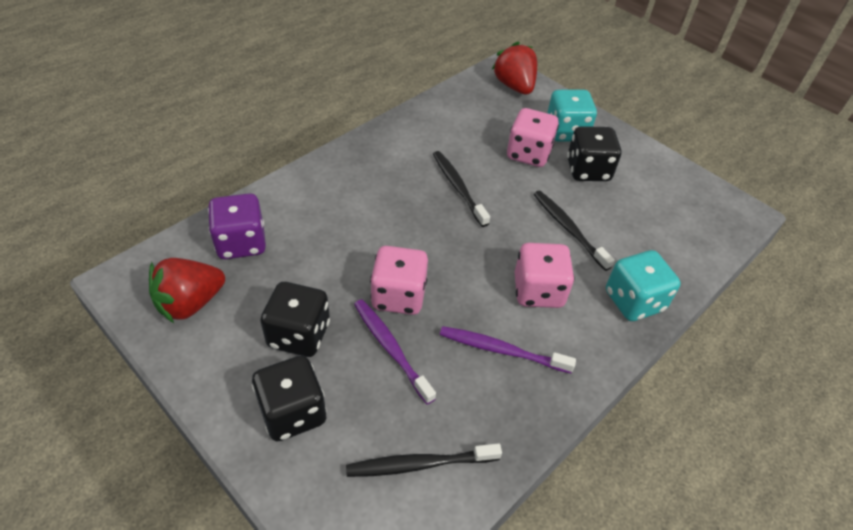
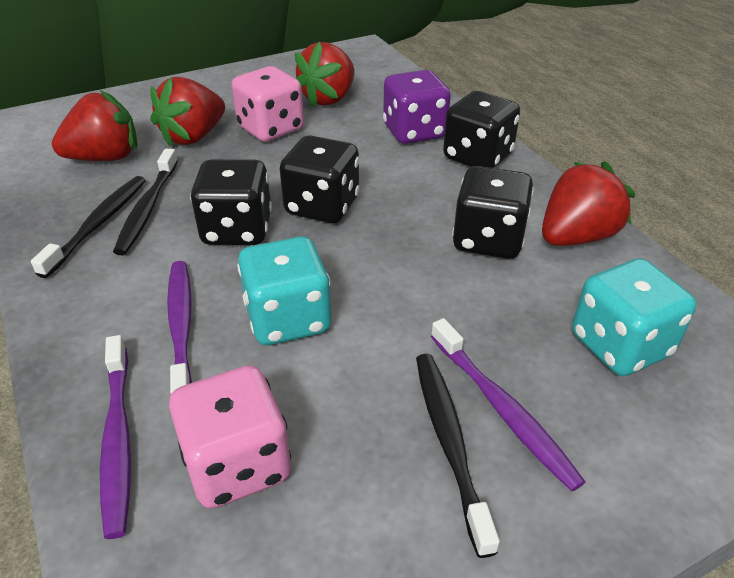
black dice: 3 -> 4
pink dice: 3 -> 2
purple toothbrush: 2 -> 3
red strawberry: 2 -> 4

